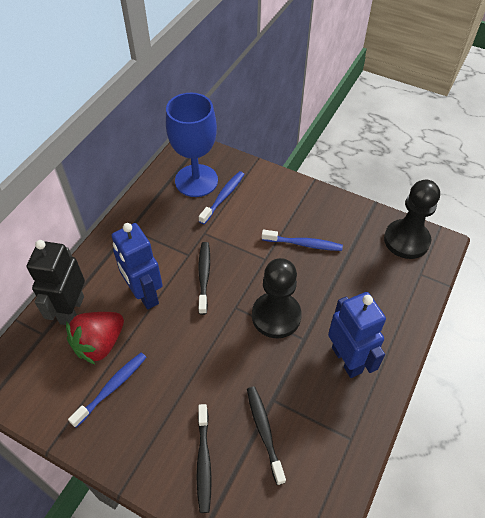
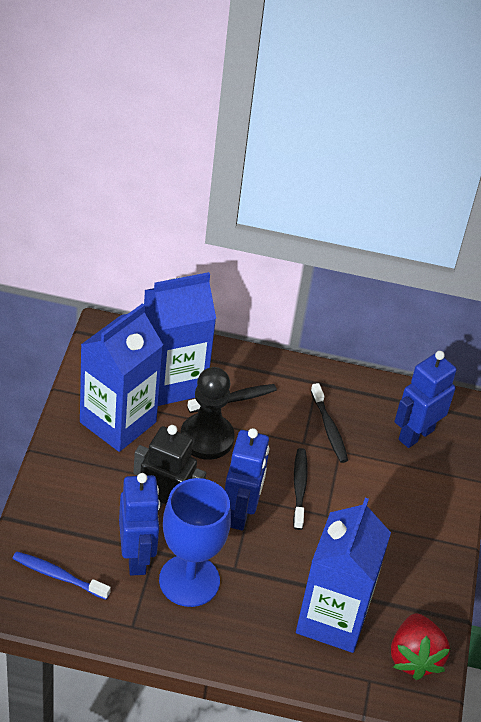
black pawn: 2 -> 1
blue carton: 0 -> 3
blue robot: 2 -> 3
blue toothbrush: 3 -> 1

